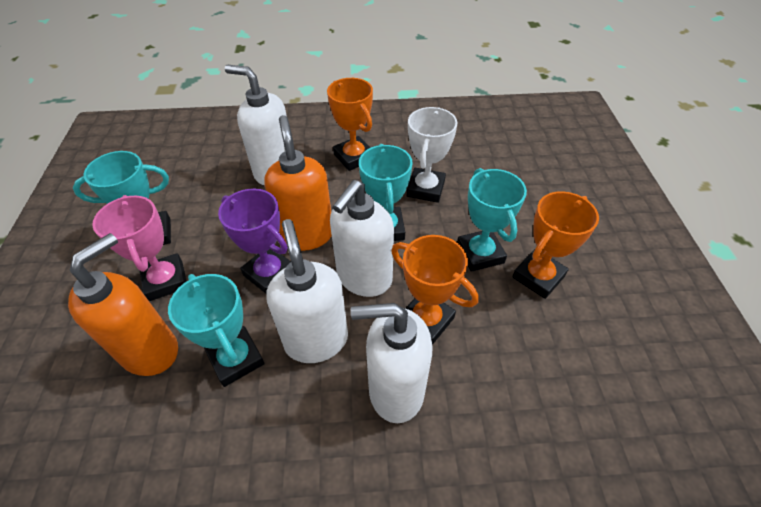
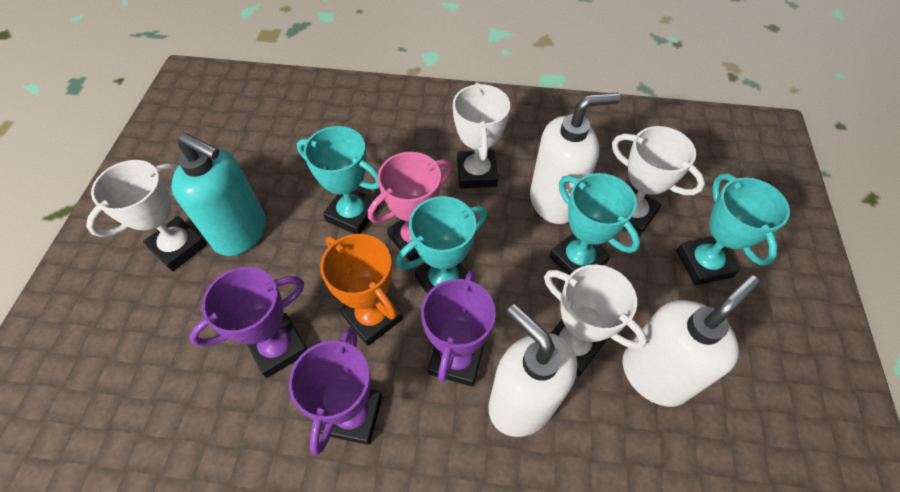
orange soap dispenser: 2 -> 0
orange trophy: 3 -> 1
purple trophy: 1 -> 3
turquoise soap dispenser: 0 -> 1
white soap dispenser: 4 -> 3
white trophy: 1 -> 4

